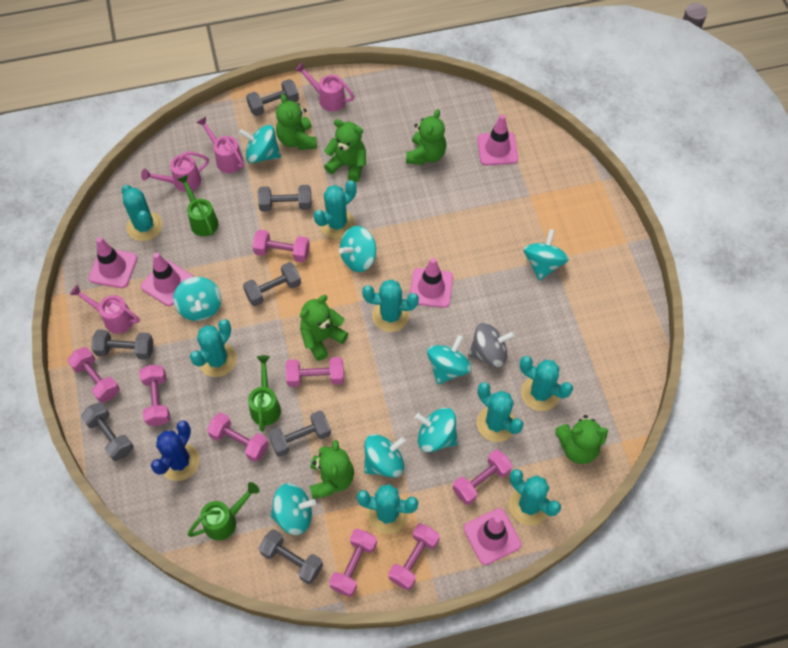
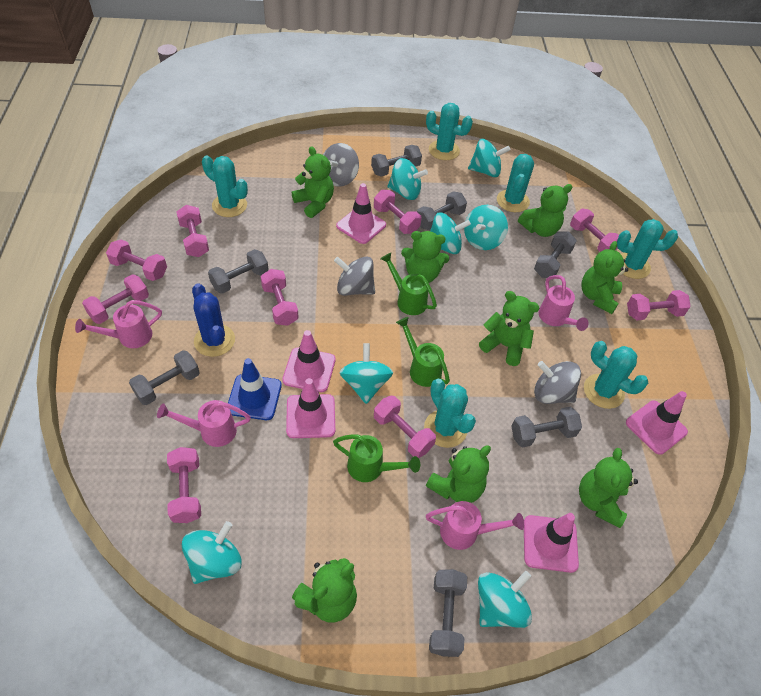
blue traffic cone: 0 -> 1
green teddy bear: 6 -> 8
grey spinning top: 1 -> 3
pink dumbbell: 8 -> 9
turquoise cactus: 8 -> 6
turquoise spinning top: 8 -> 7

